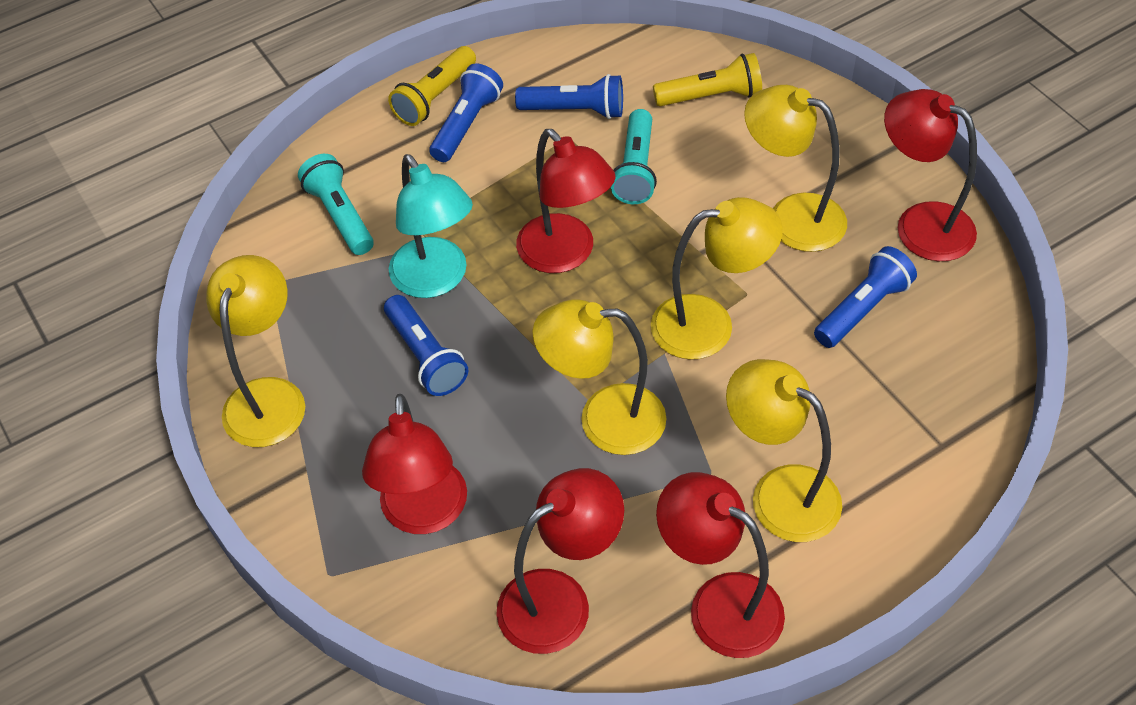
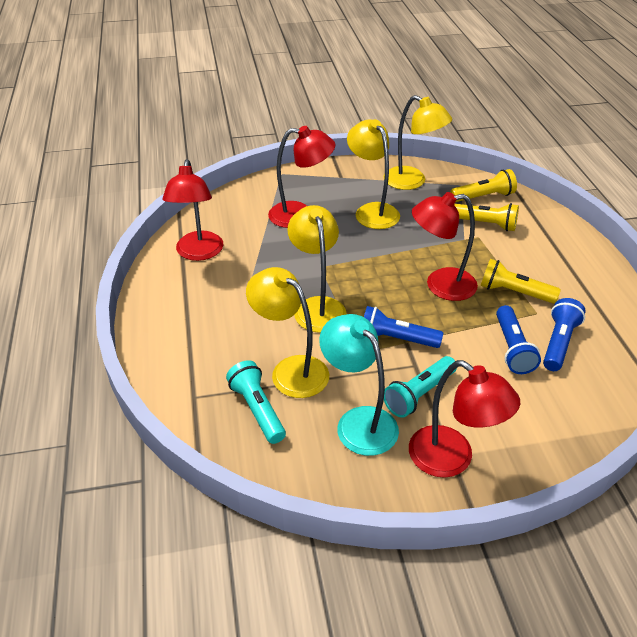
blue flashlight: 4 -> 3
red lamp: 5 -> 4
yellow flashlight: 2 -> 3
yellow lamp: 5 -> 4

